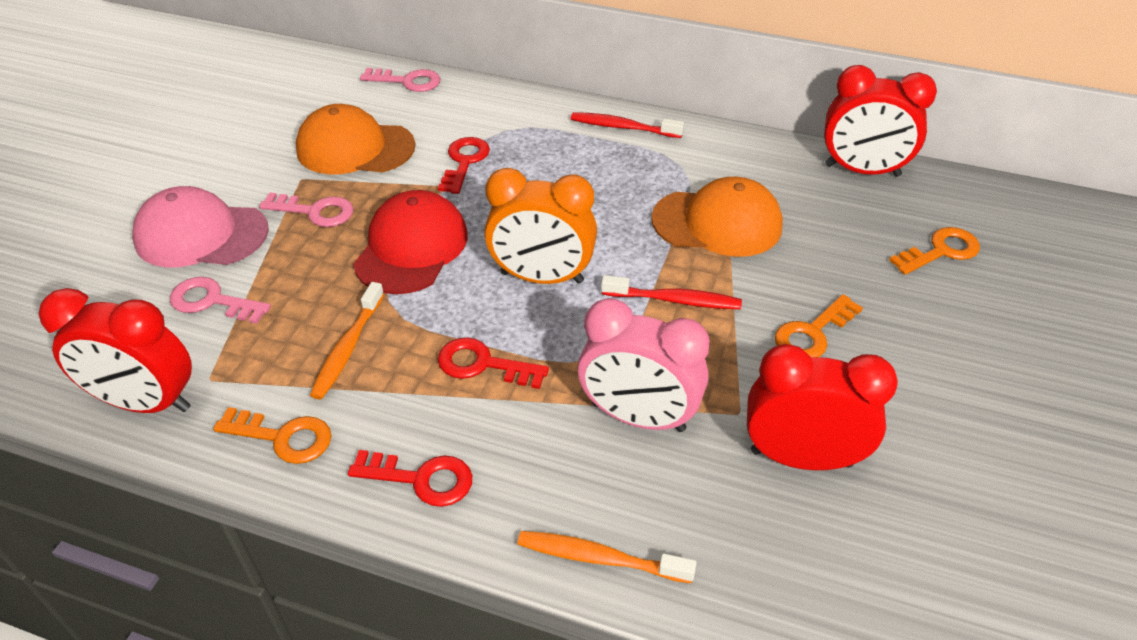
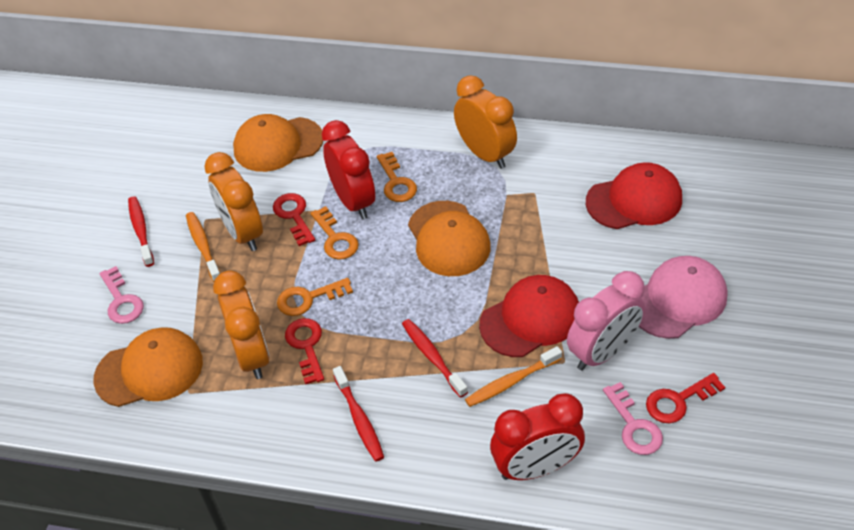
orange cap: 2 -> 3
orange clock: 1 -> 3
pink key: 3 -> 2
red cap: 1 -> 2
red clock: 3 -> 2
red toothbrush: 2 -> 3

